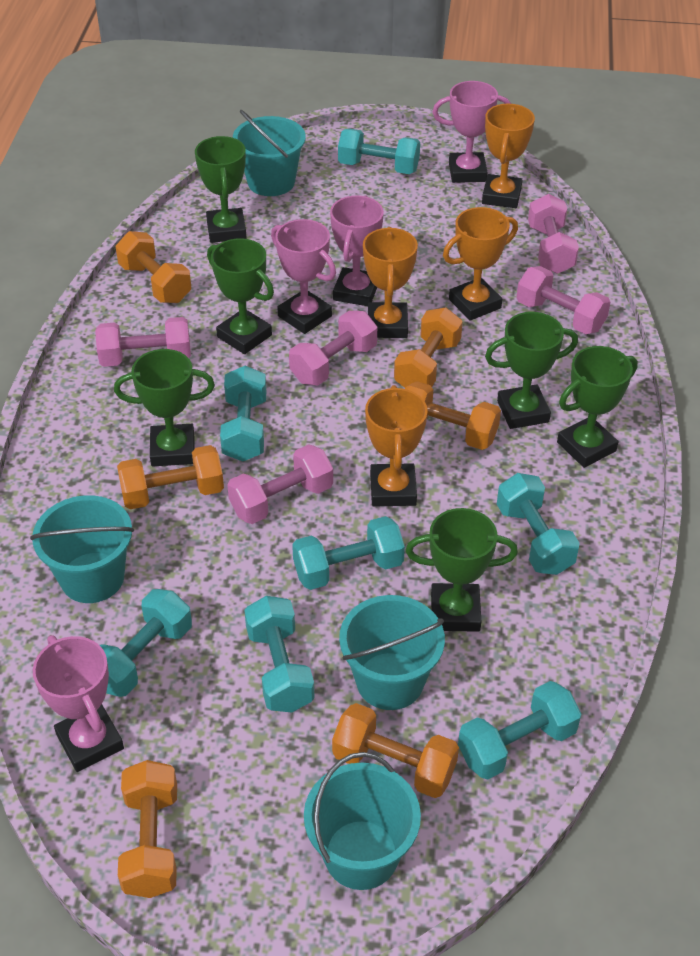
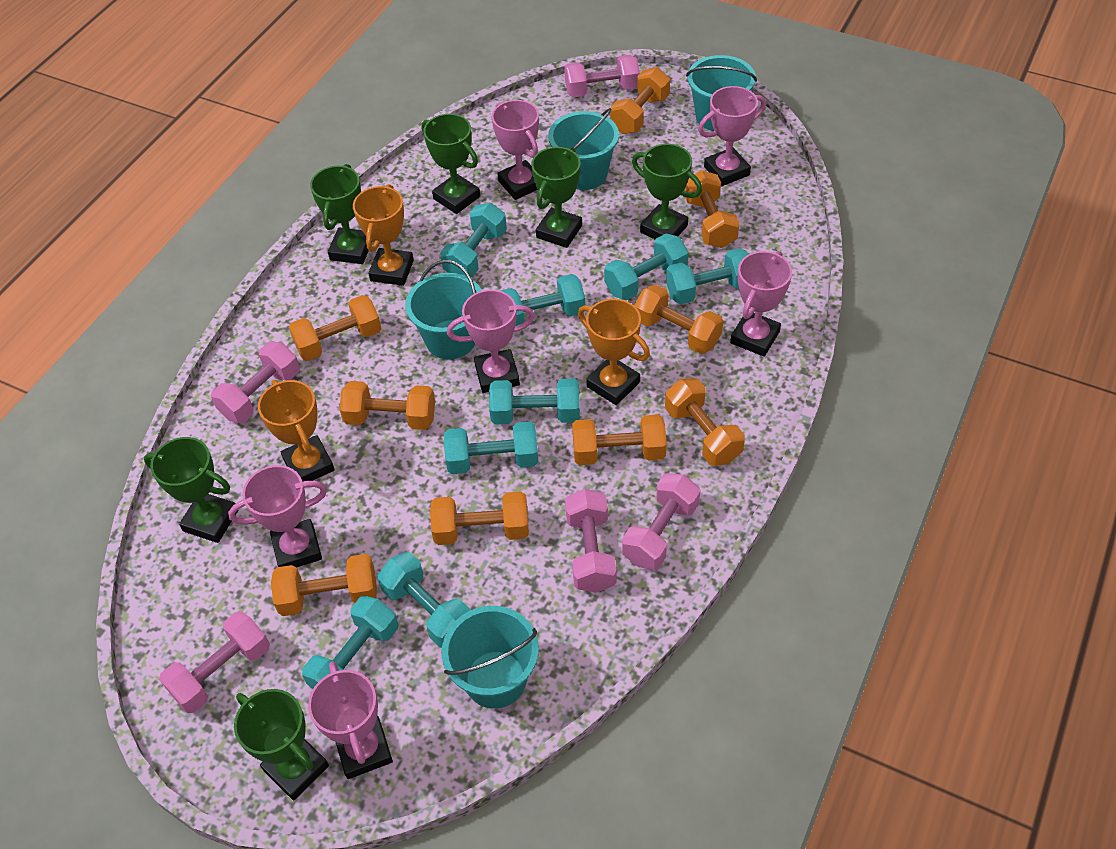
orange dumbbell: 6 -> 9
orange trophy: 4 -> 3
pink trophy: 4 -> 6
turquoise dumbbell: 7 -> 8

